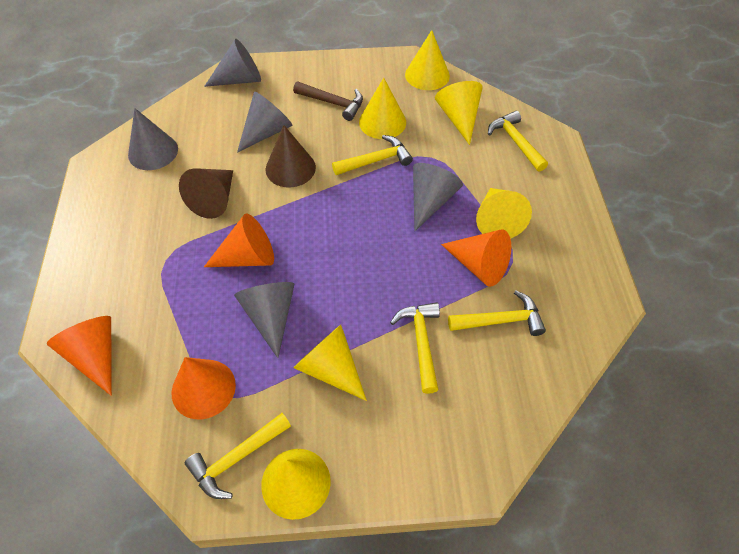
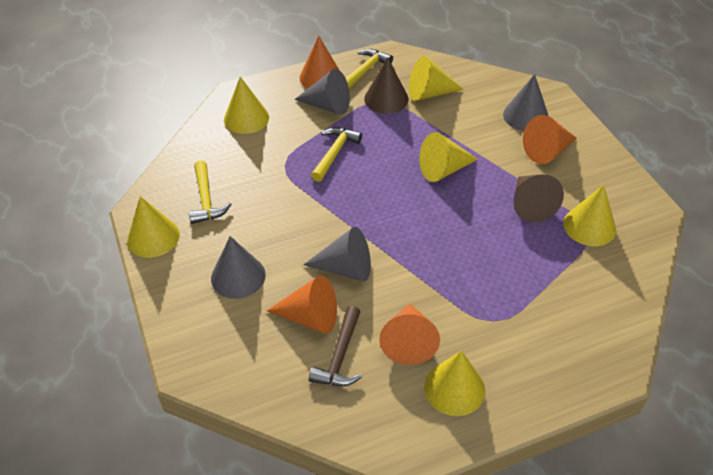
grey cone: 5 -> 4
yellow hammer: 5 -> 3

